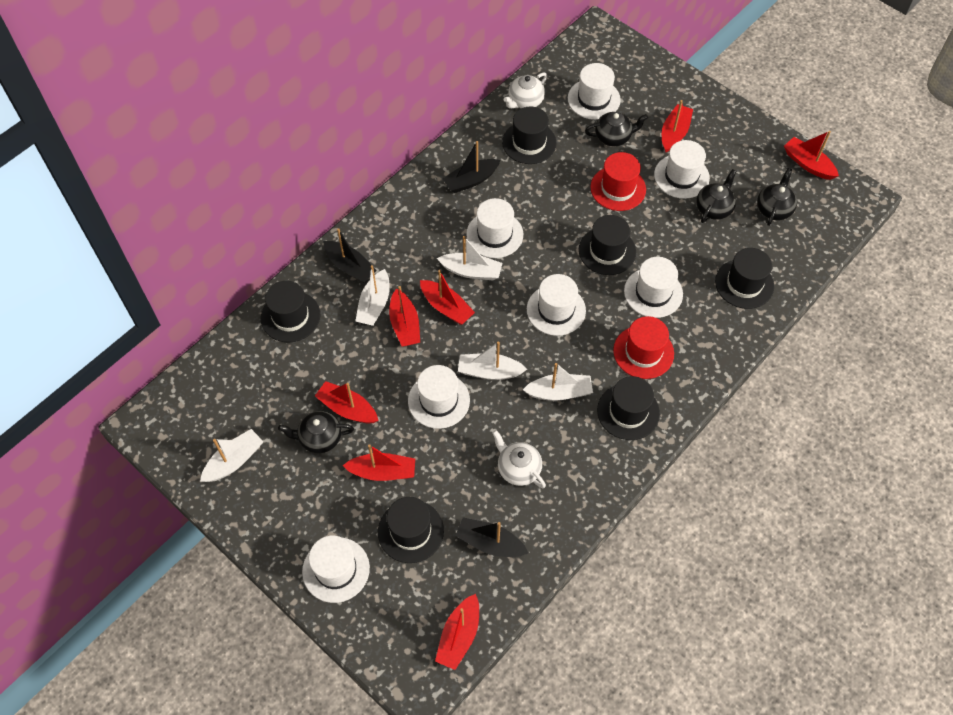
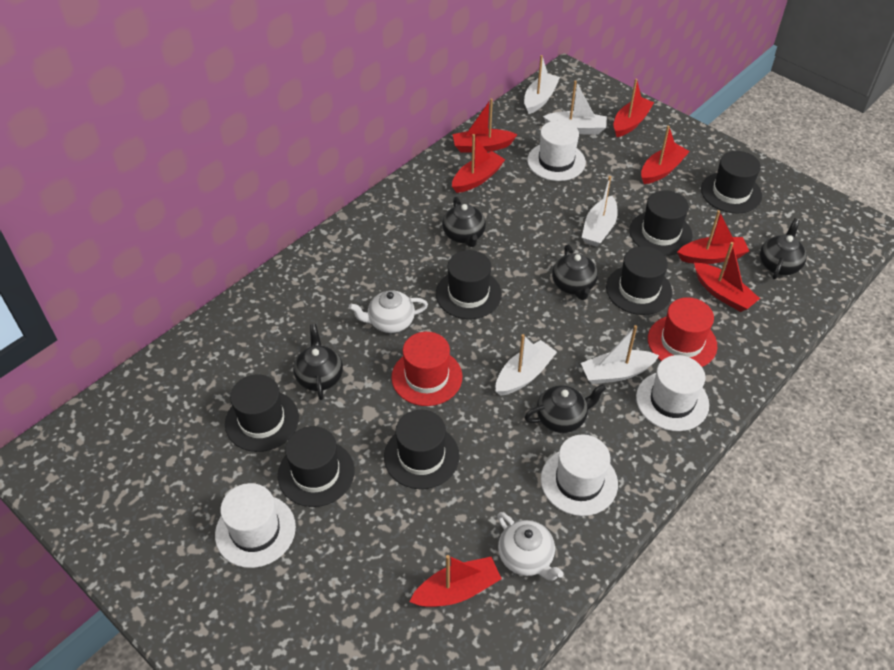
black boat: 3 -> 0
black hat: 6 -> 7
black teapot: 4 -> 5
white hat: 7 -> 4

